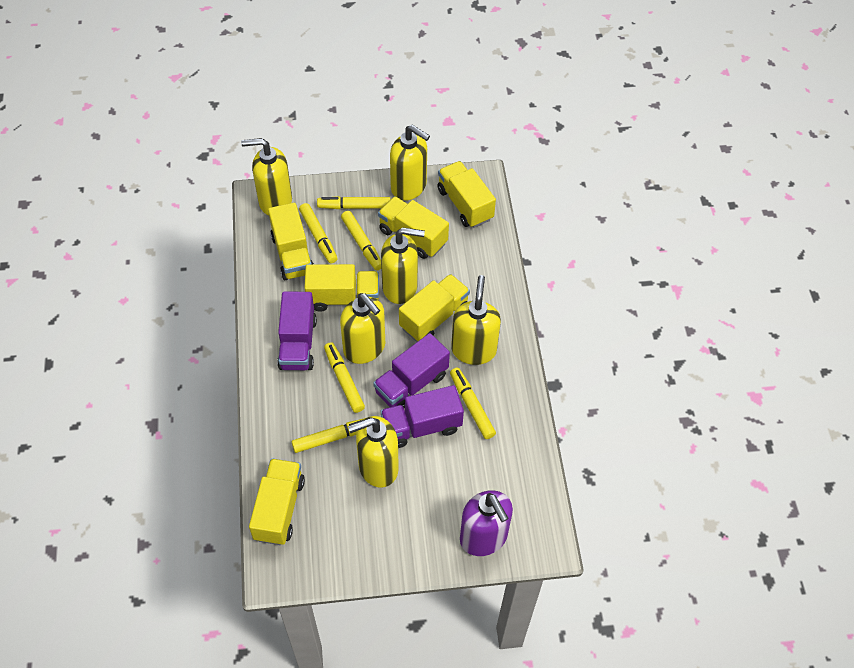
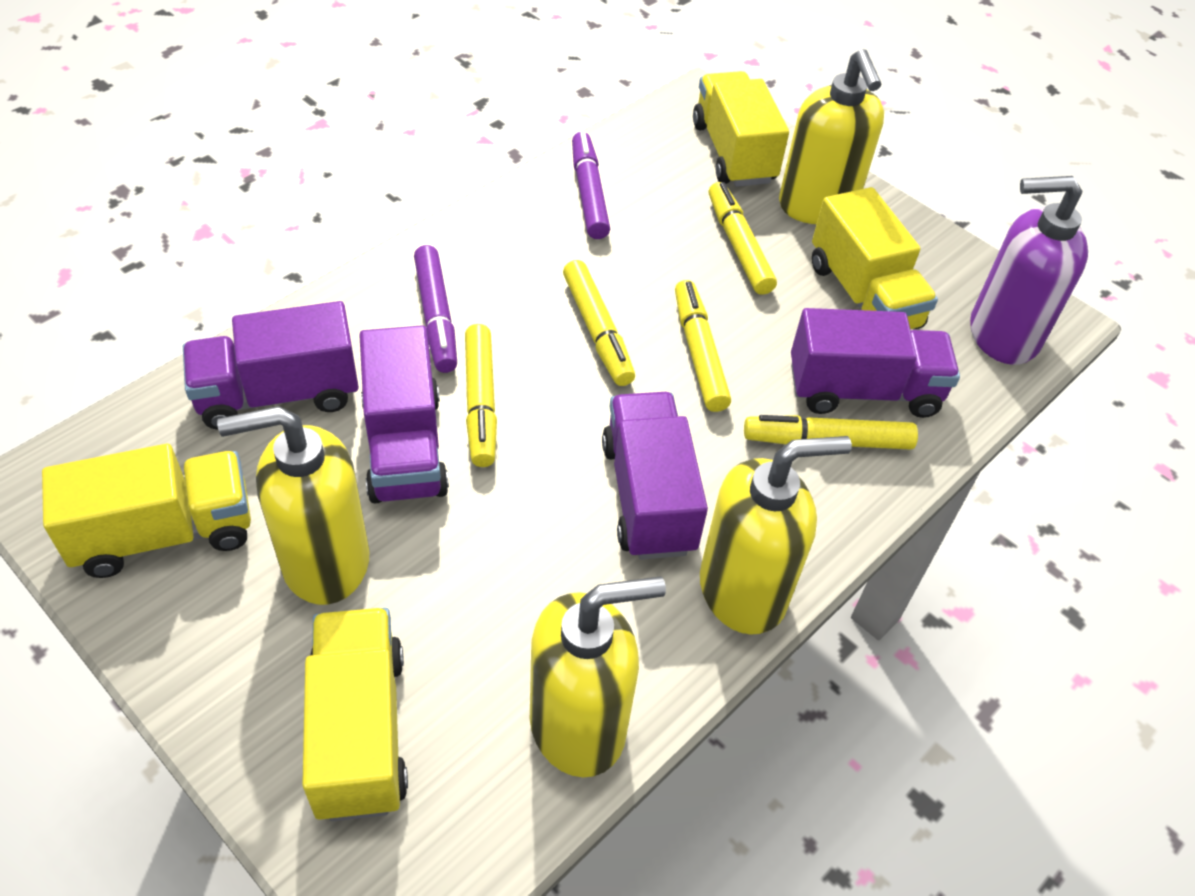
purple marker: 0 -> 2
purple truck: 3 -> 4
yellow marker: 6 -> 5
yellow soap dispenser: 6 -> 4
yellow truck: 6 -> 4

